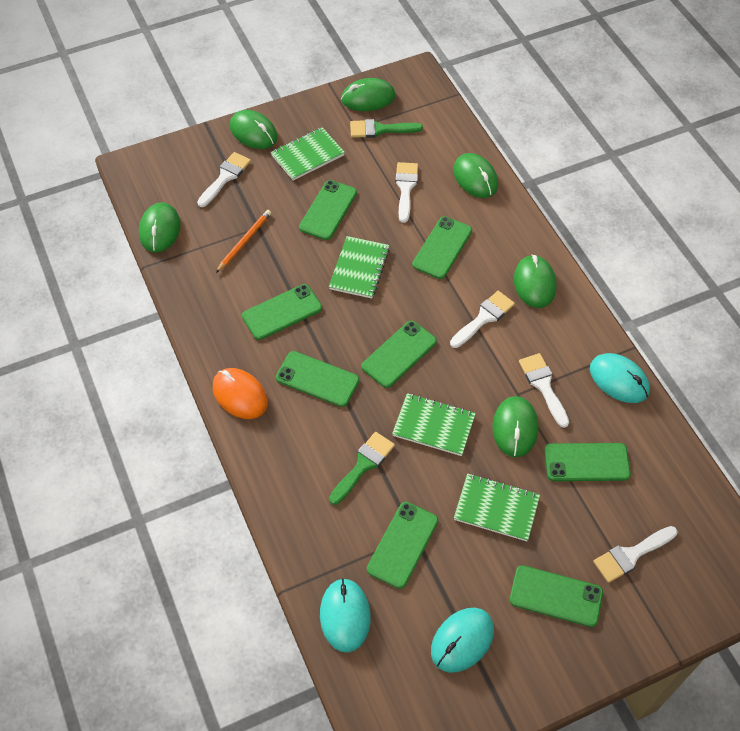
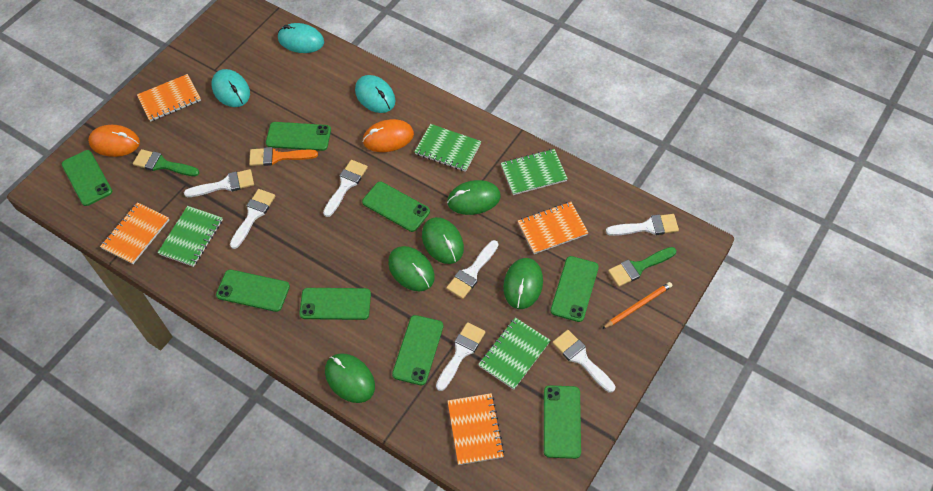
green mouse: 6 -> 5
orange brush: 0 -> 1
orange mouse: 1 -> 2
orange notebook: 0 -> 4
white brush: 5 -> 7

